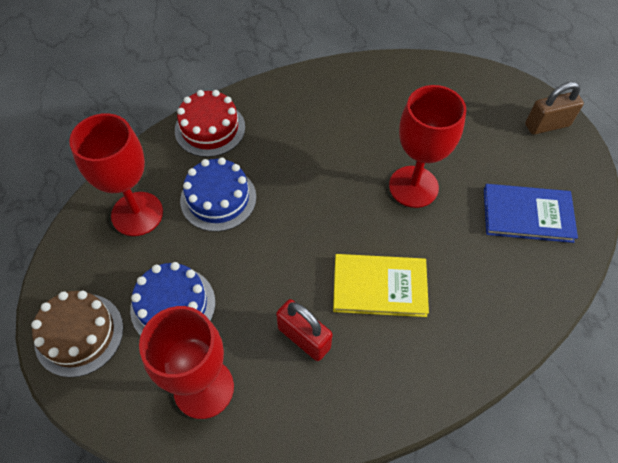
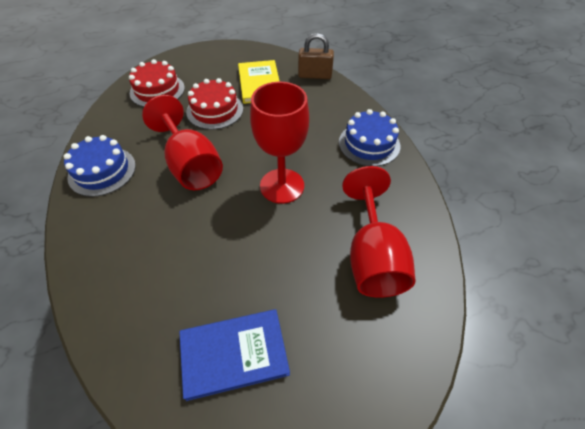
brown cake: 1 -> 0
red cake: 1 -> 2
red padlock: 1 -> 0

